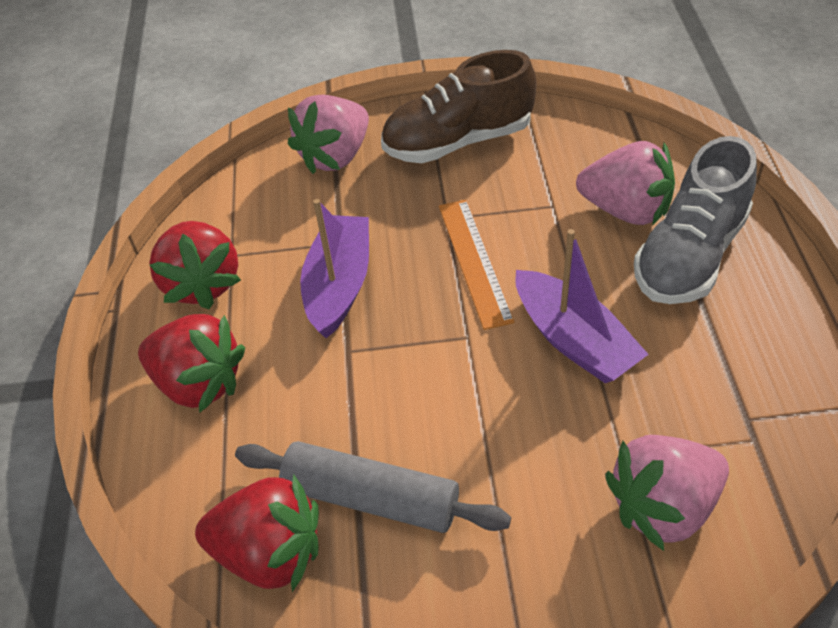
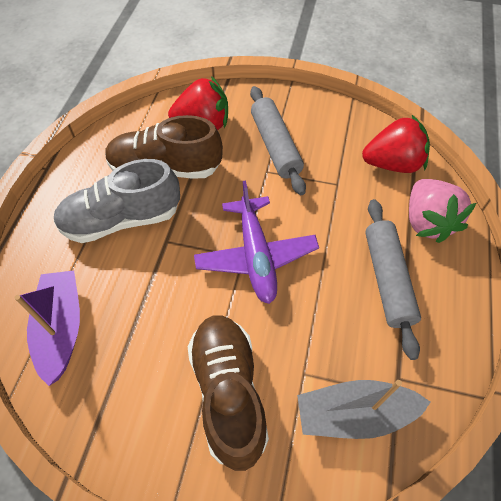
brown shoe: 1 -> 2
grey boat: 0 -> 1
grey rolling pin: 1 -> 2
orange ruler: 1 -> 0
pink strawberry: 3 -> 1
purple boat: 2 -> 1
purple plane: 0 -> 1
red strawberry: 3 -> 2

